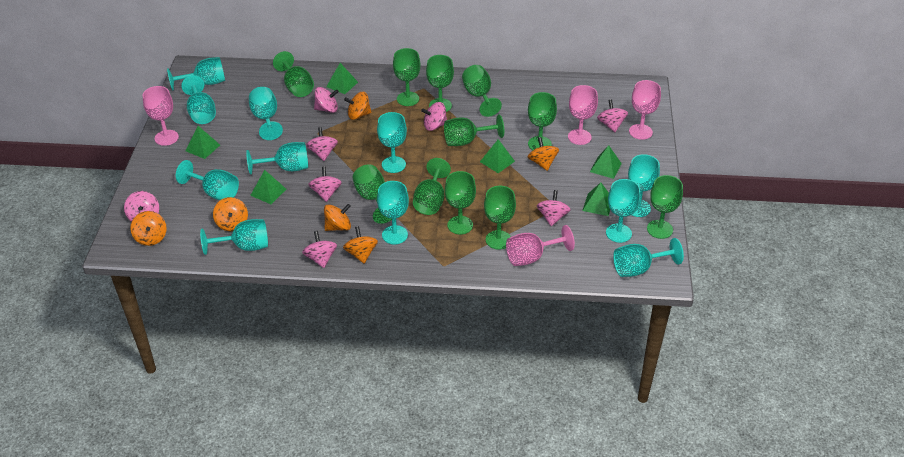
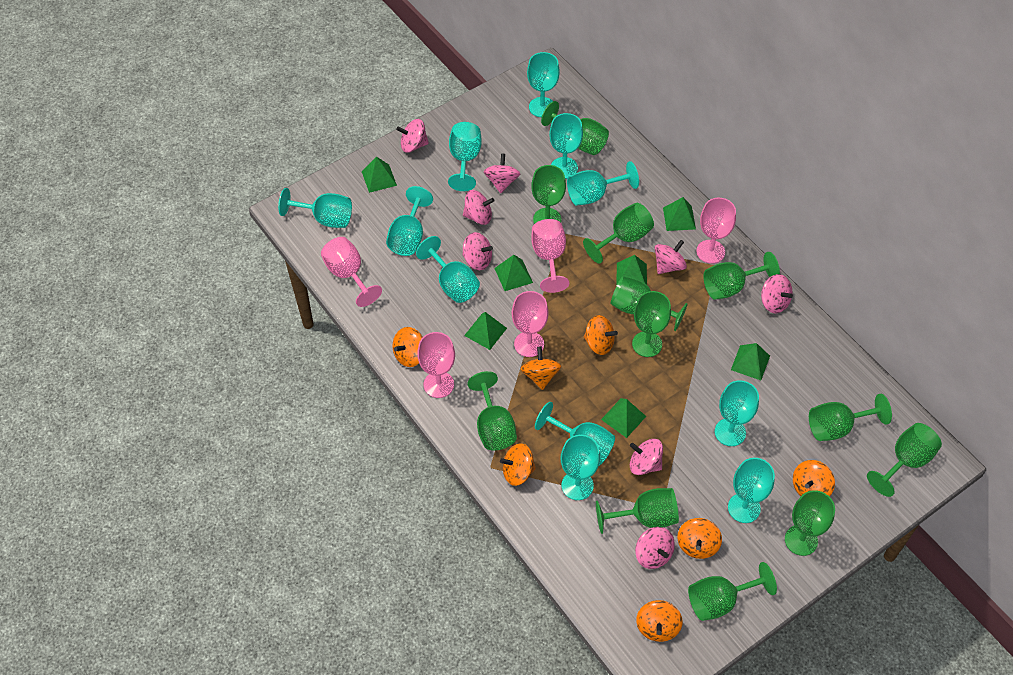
green goblet: 11 -> 12
green pyramid: 6 -> 7
orange spinning top: 6 -> 7
pink goblet: 4 -> 5

